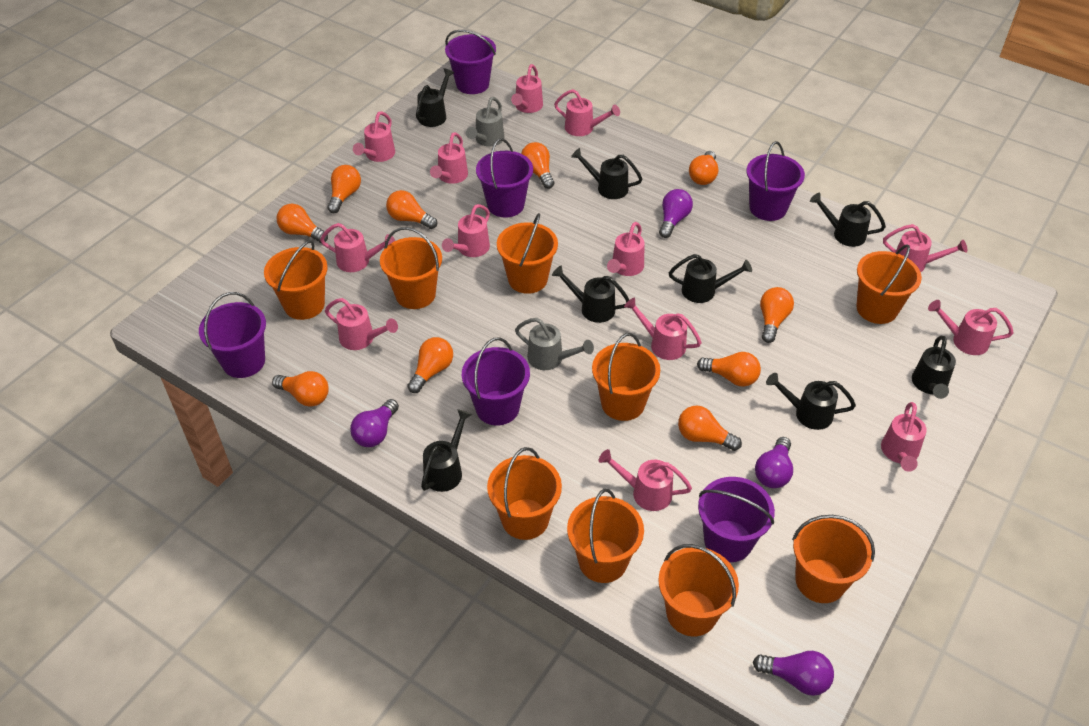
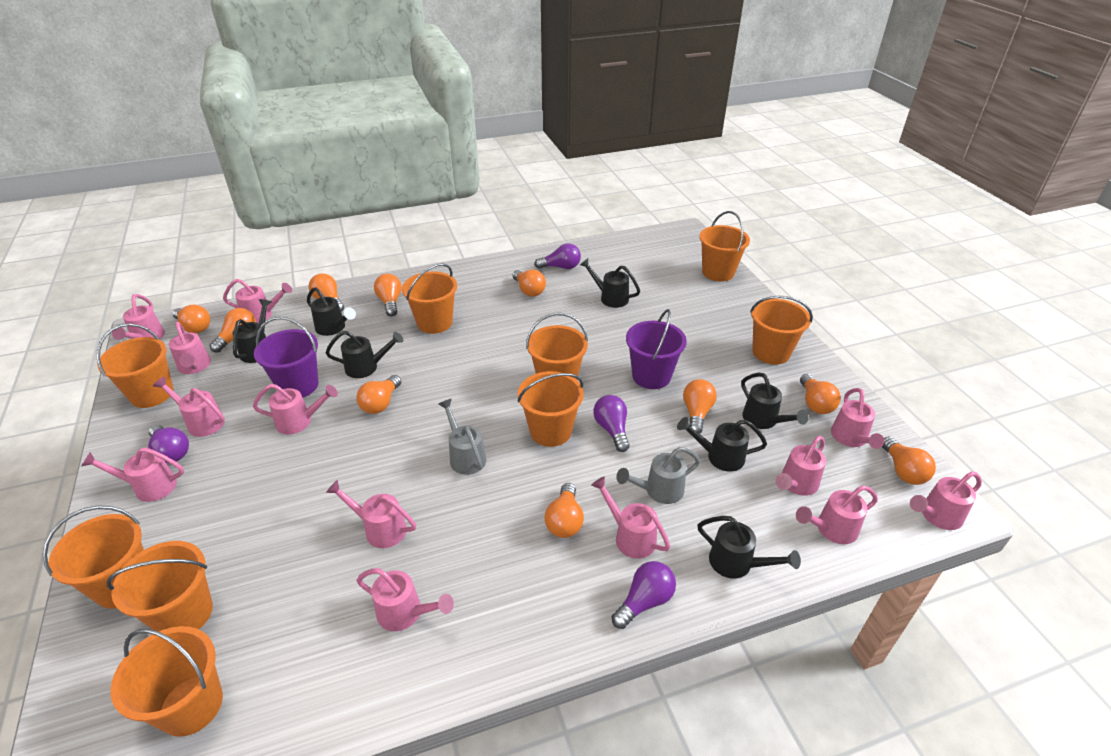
black watering can: 8 -> 7
purple bucket: 6 -> 2

